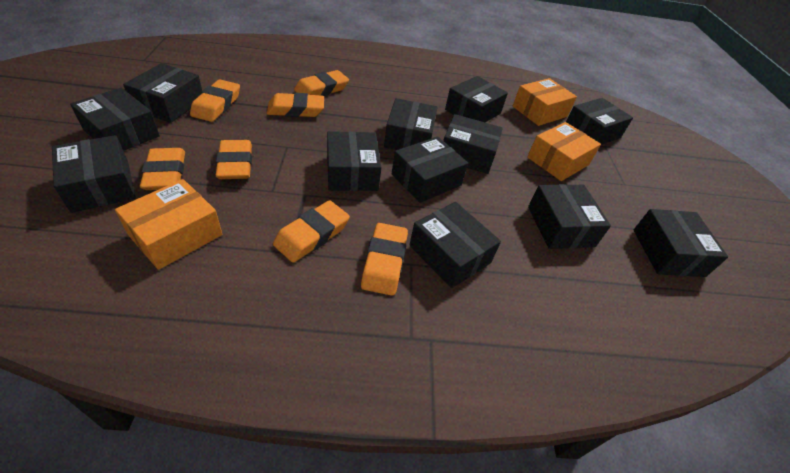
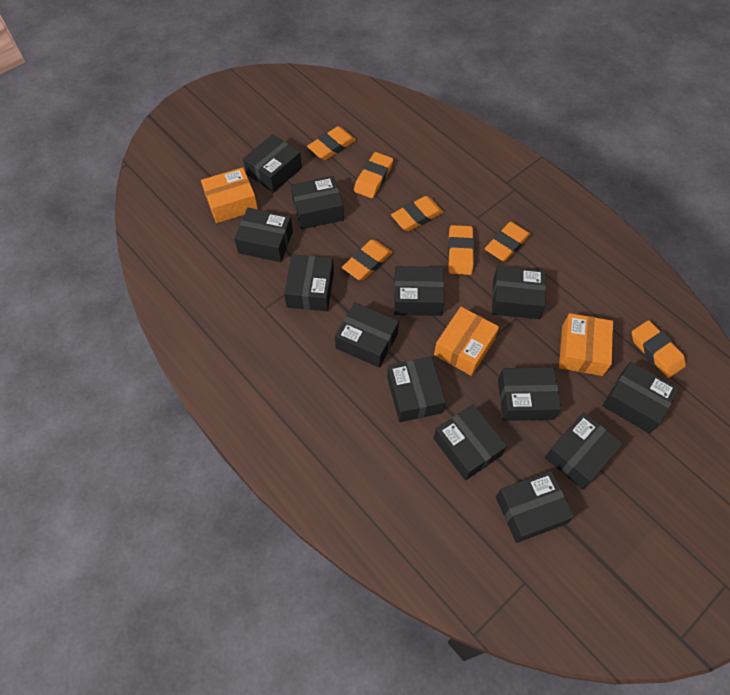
black box: 12 -> 13

